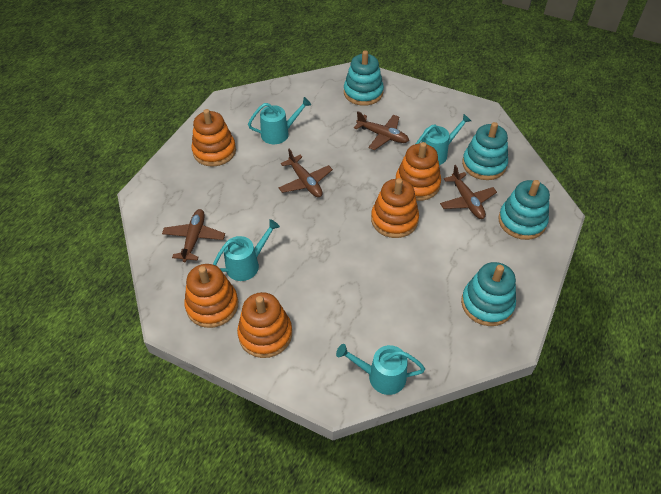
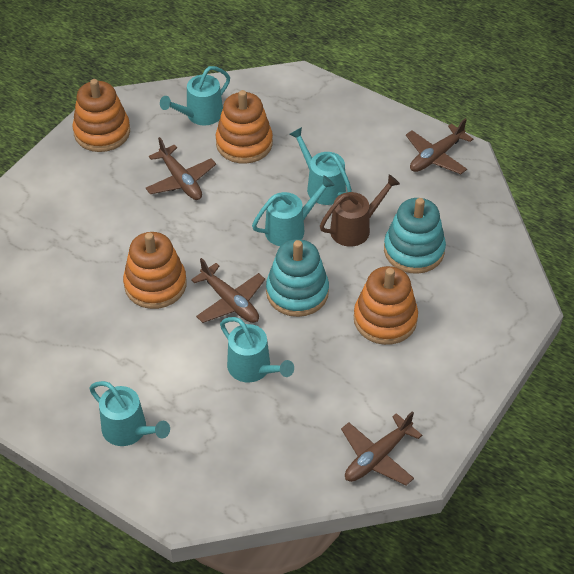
brown watering can: 0 -> 1
orange stacking toy: 5 -> 4
turquoise stacking toy: 4 -> 2
turquoise watering can: 4 -> 5

